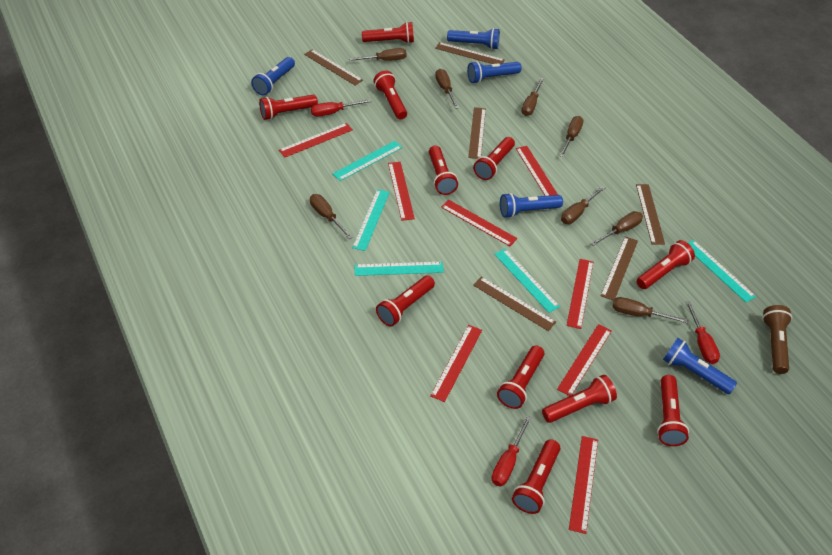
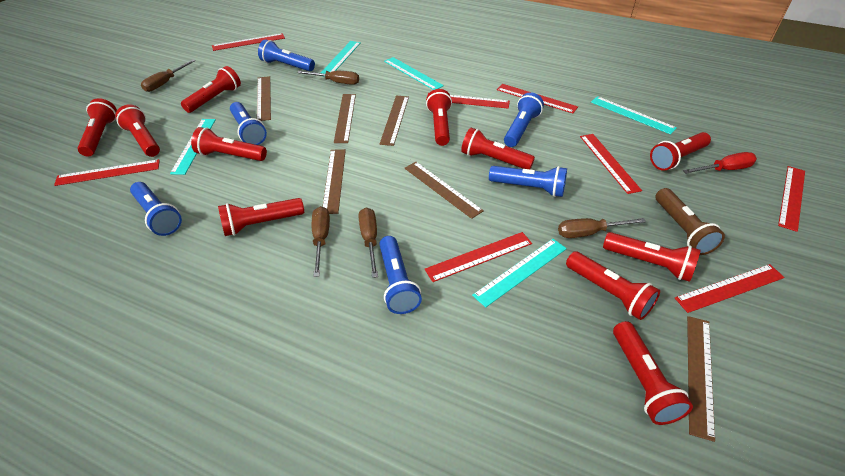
blue flashlight: 5 -> 6
brown screwdriver: 8 -> 5
red screwdriver: 3 -> 1

